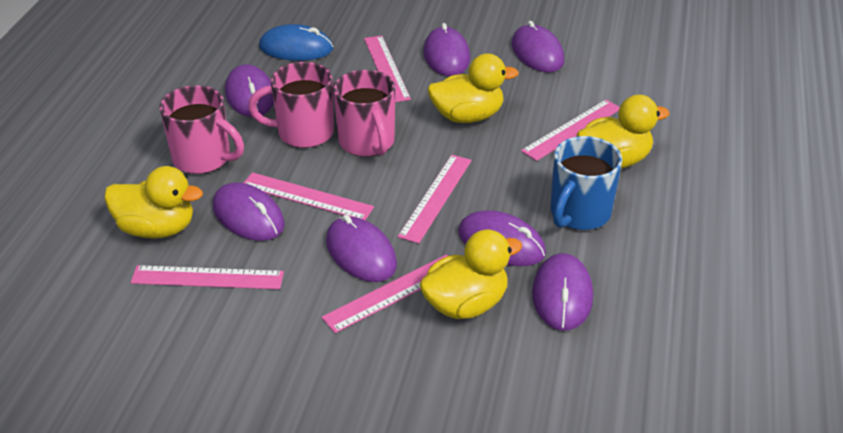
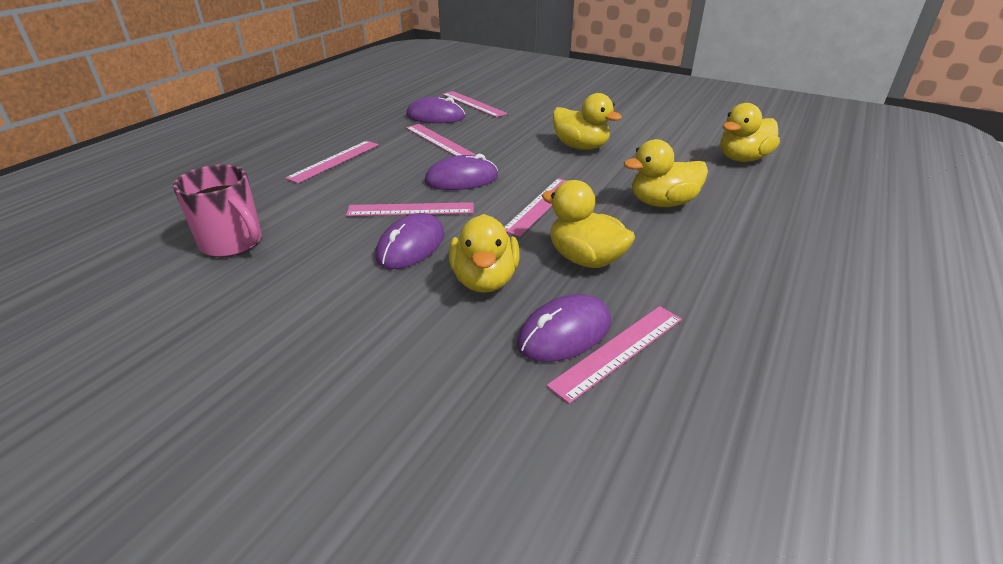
blue mouse: 1 -> 0
blue mug: 1 -> 0
pink mug: 3 -> 1
purple mouse: 7 -> 4
yellow duck: 4 -> 5

